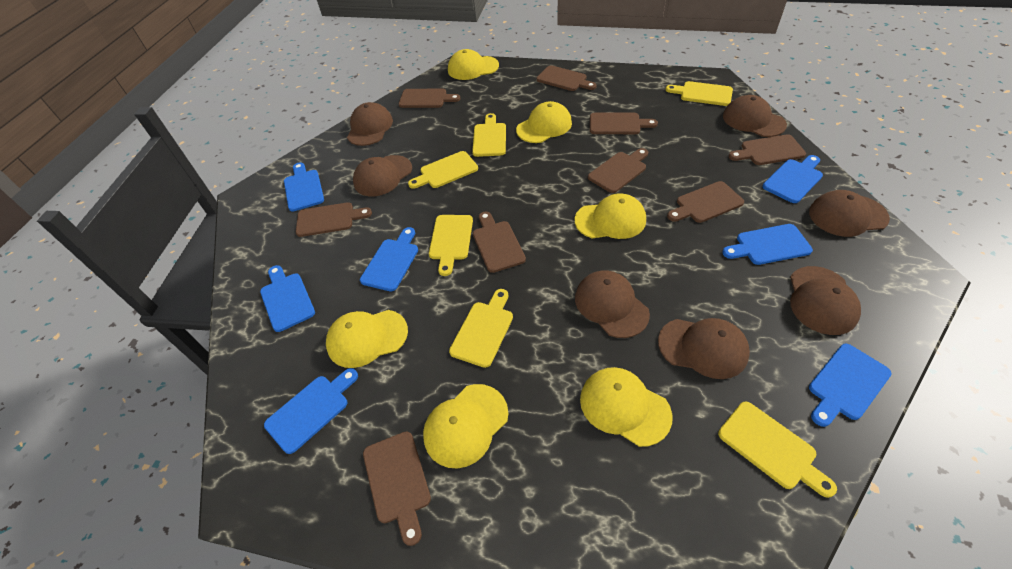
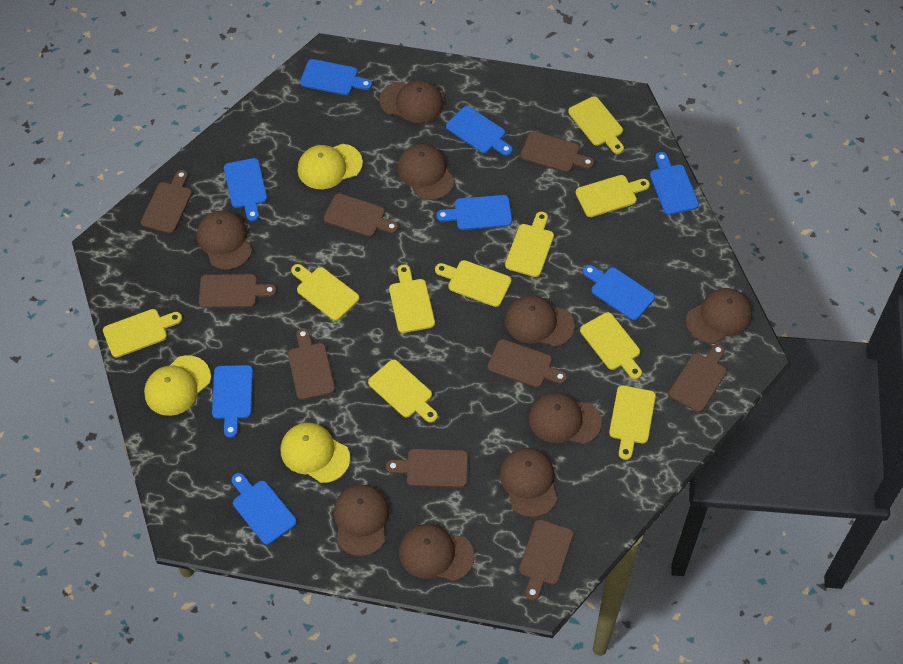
blue cutting board: 7 -> 8
brown cap: 7 -> 9
yellow cap: 6 -> 3
yellow cutting board: 6 -> 10

